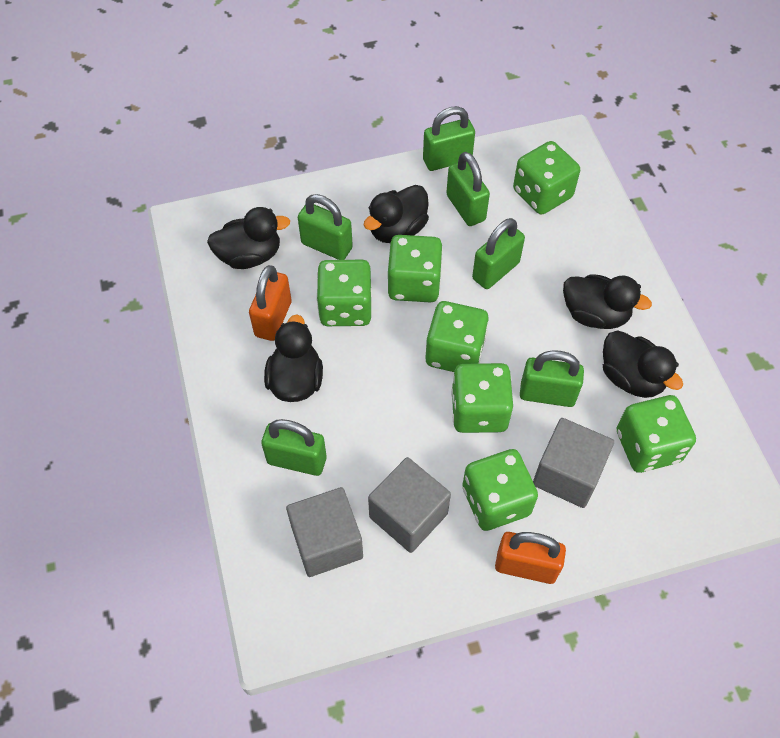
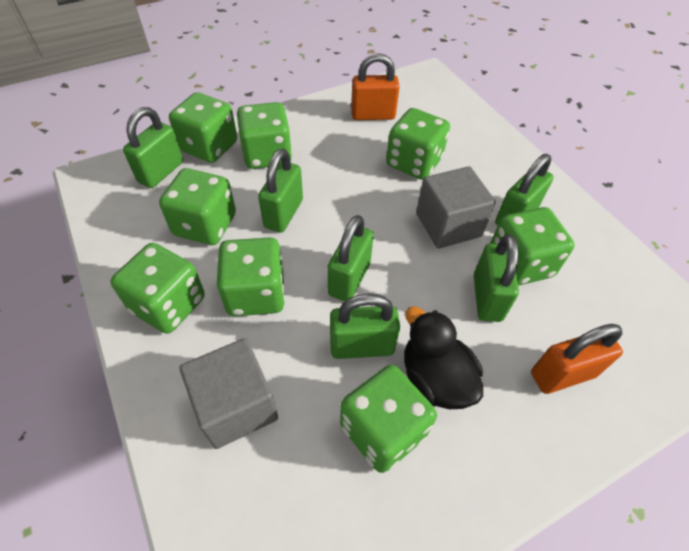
black duck: 5 -> 1
green dice: 7 -> 8
grey cube: 3 -> 2

